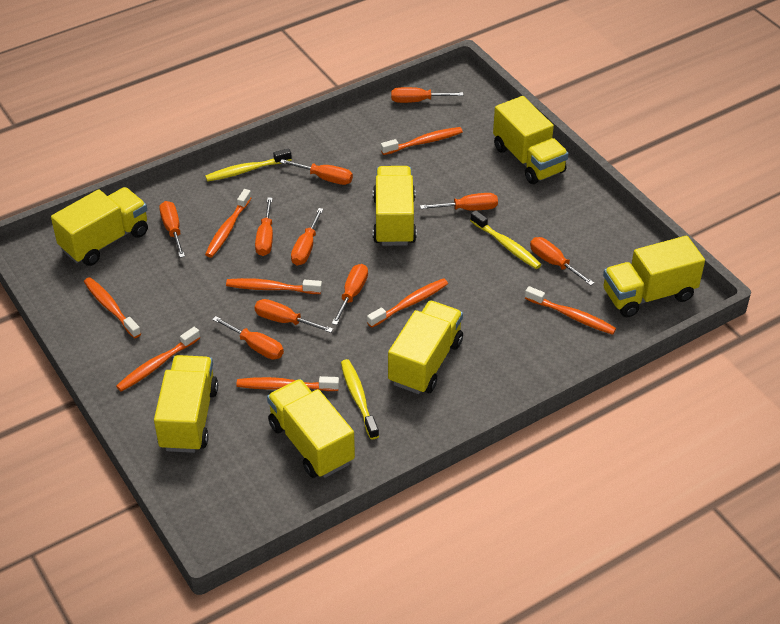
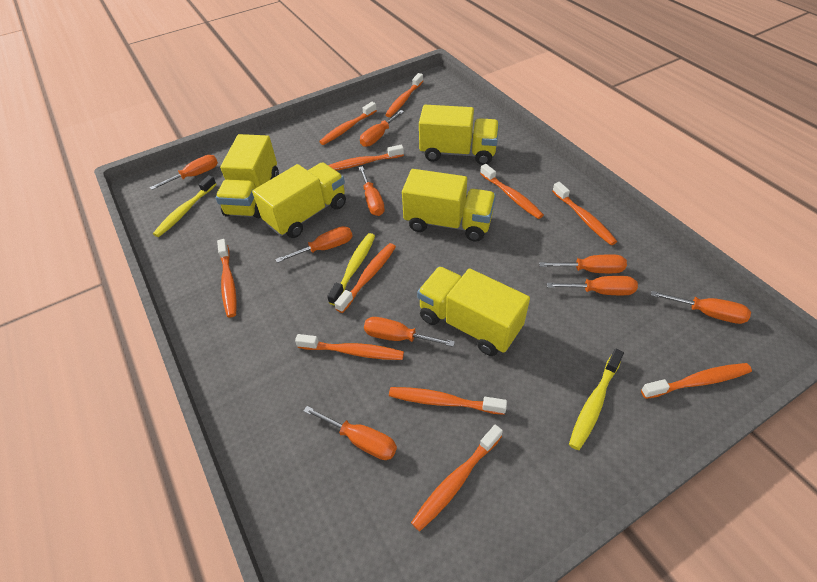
orange screwdriver: 10 -> 9
orange toothbrush: 8 -> 11
yellow truck: 7 -> 5

